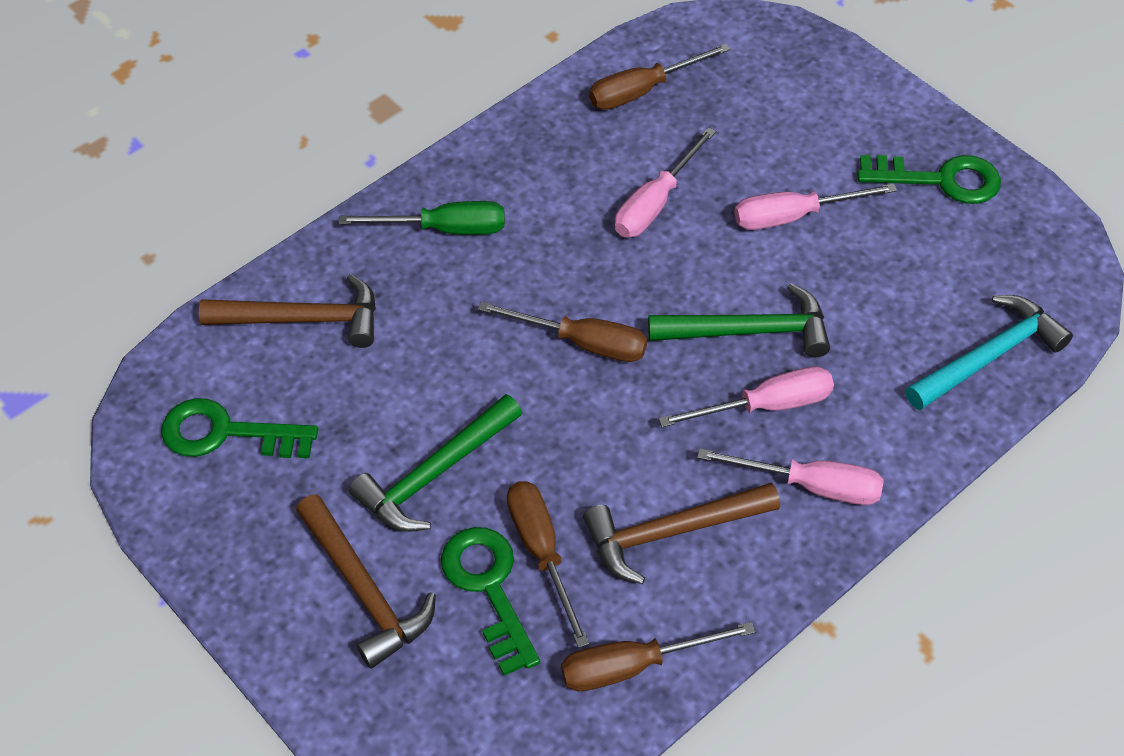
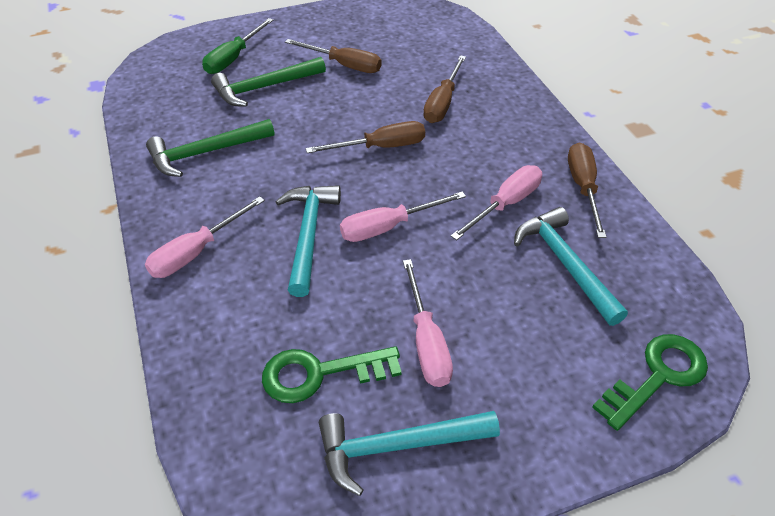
brown hammer: 3 -> 0
green key: 3 -> 2
turquoise hammer: 1 -> 3

